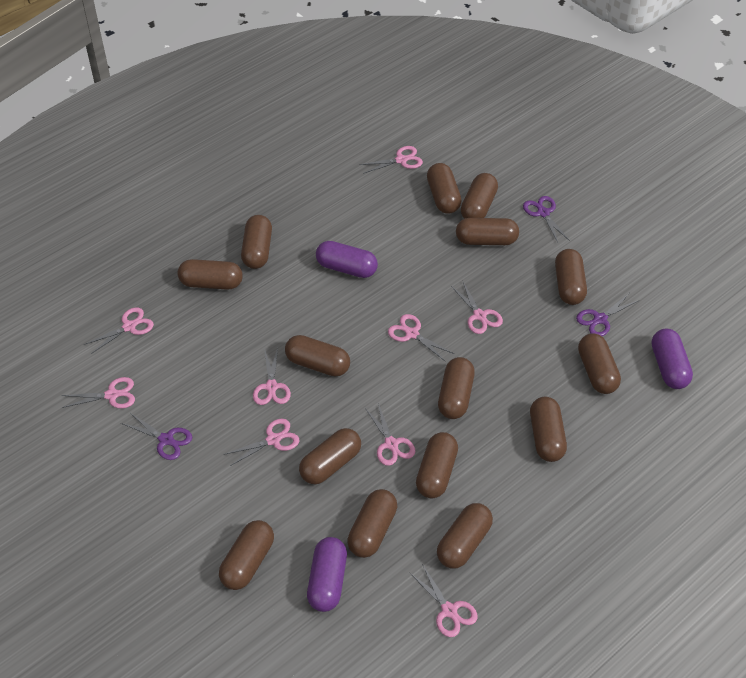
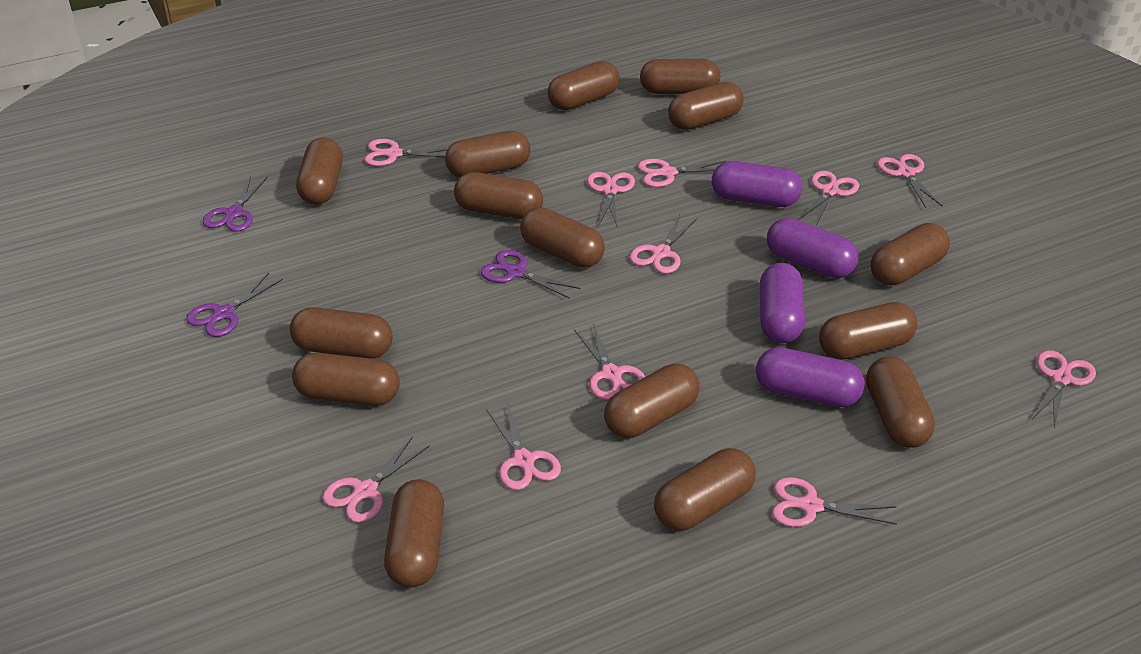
pink scissors: 9 -> 11
purple capsule: 3 -> 4

